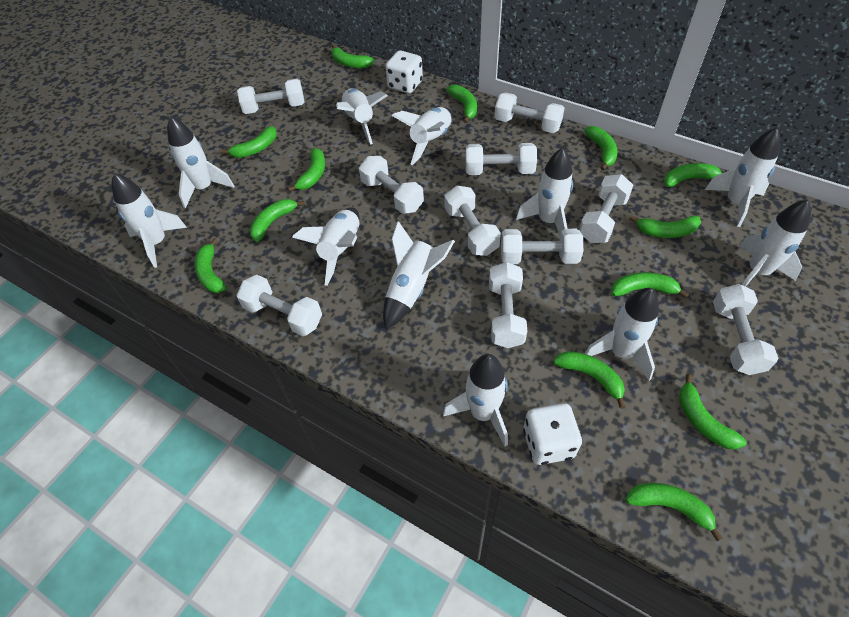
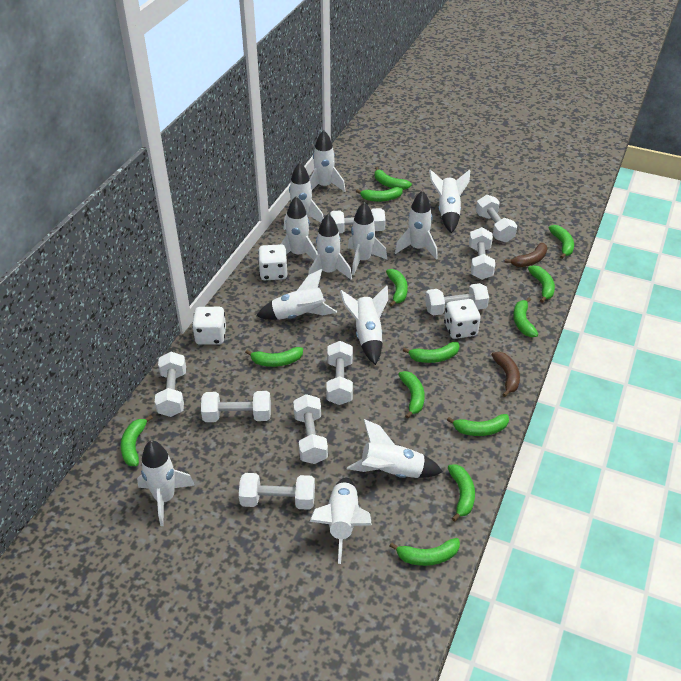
brown banana: 0 -> 2
white dice: 2 -> 3
white dumbbell: 10 -> 9
white rocket: 11 -> 12

